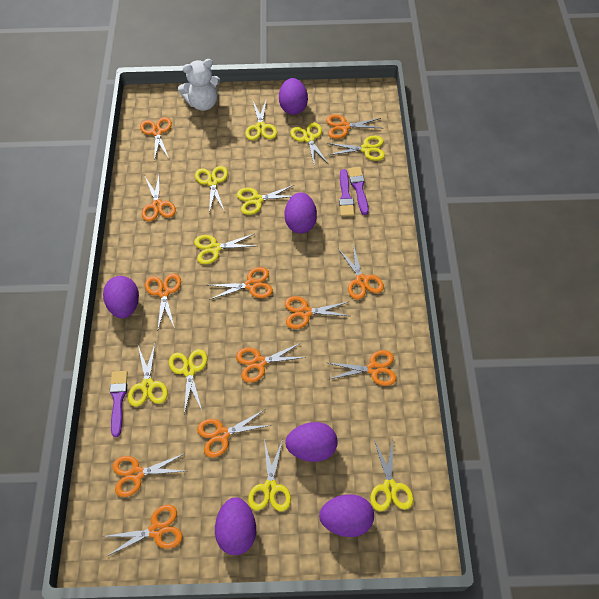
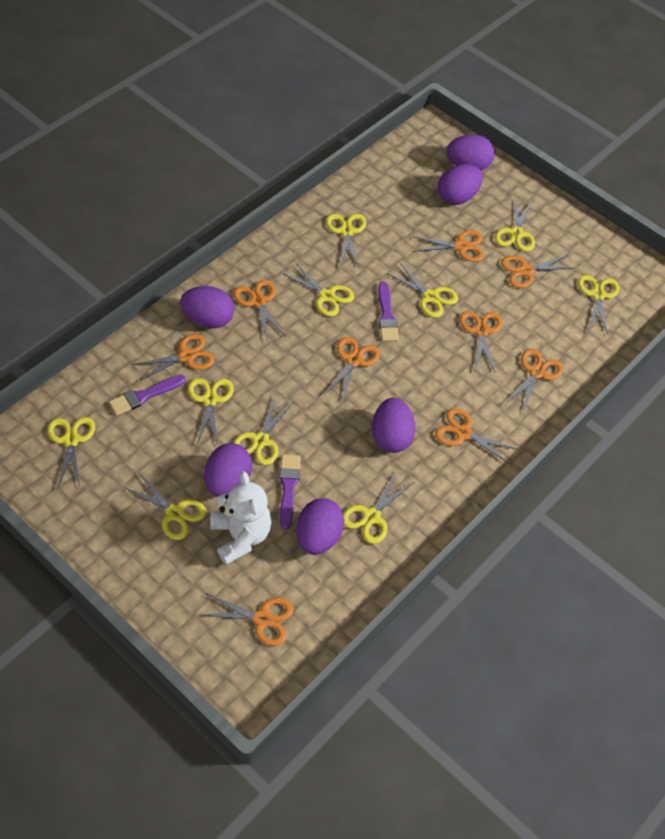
orange scissors: 12 -> 9

